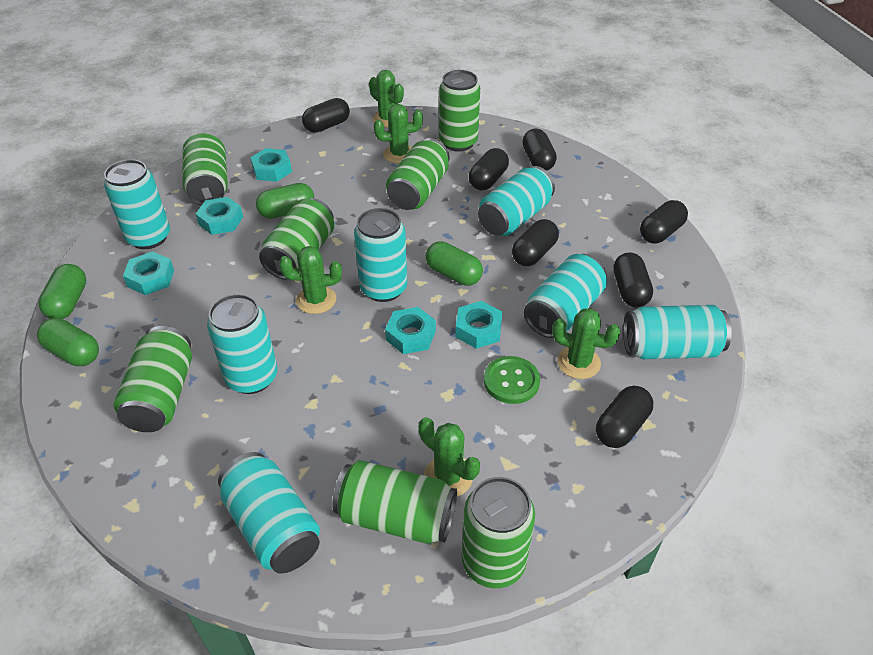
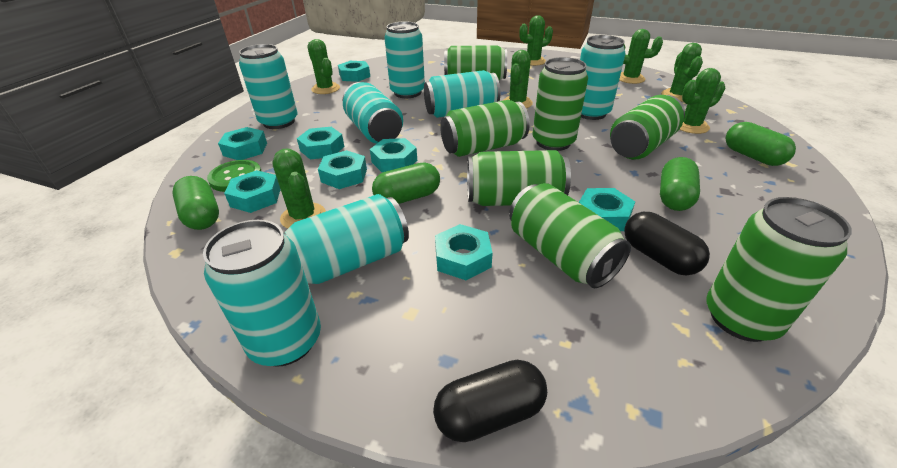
black capsule: 7 -> 2
green cactus: 5 -> 7
turquoise nut: 5 -> 8

